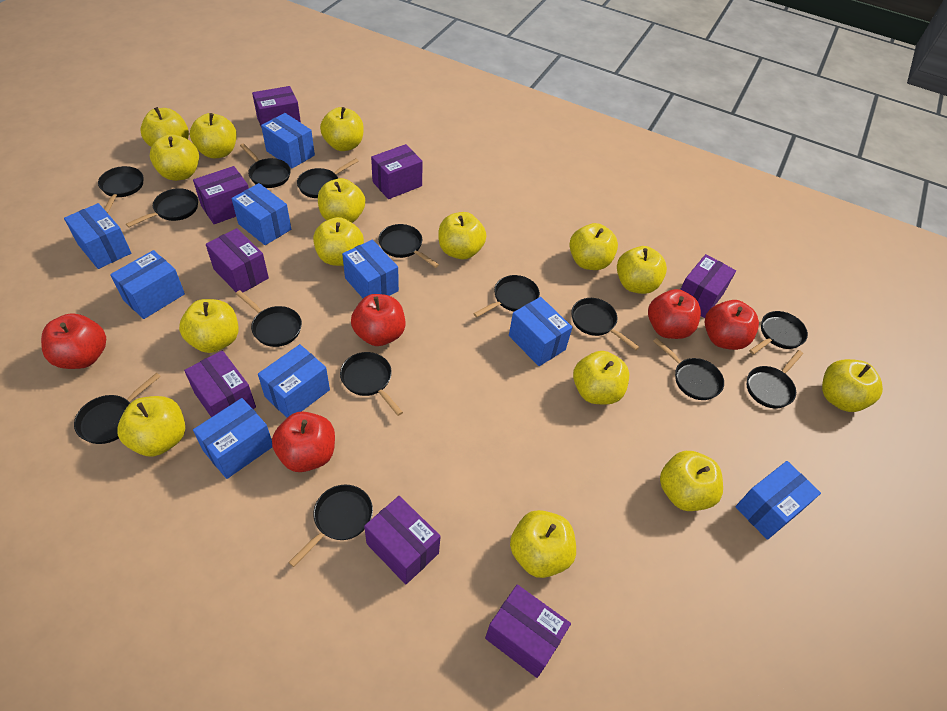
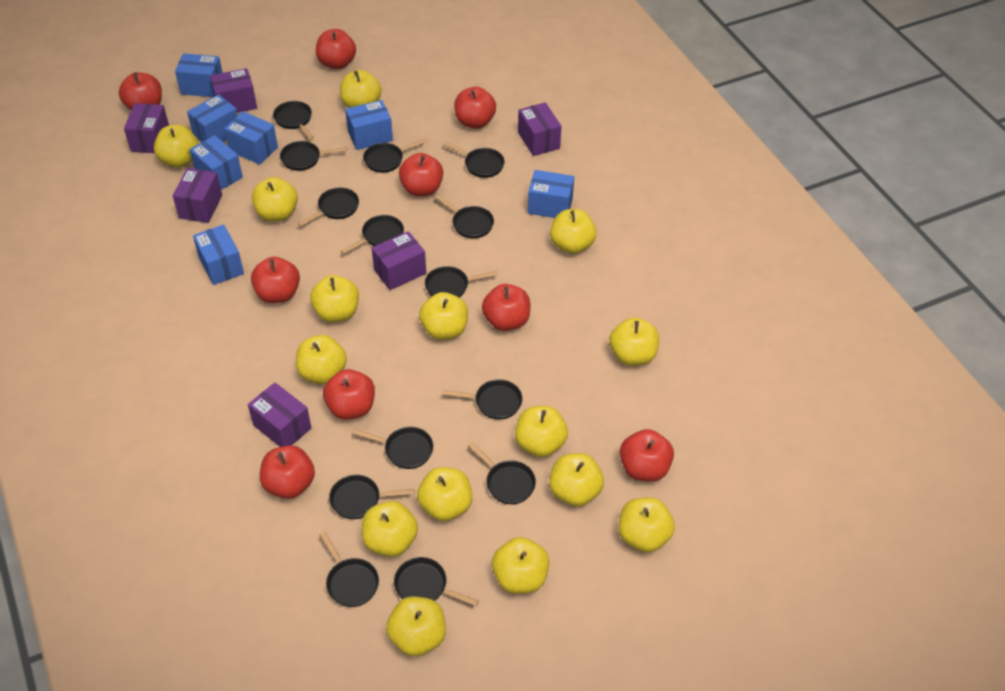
blue box: 9 -> 7
purple box: 8 -> 6
red apple: 5 -> 9

